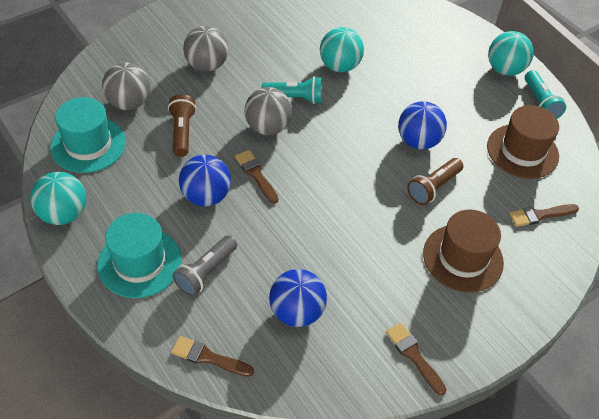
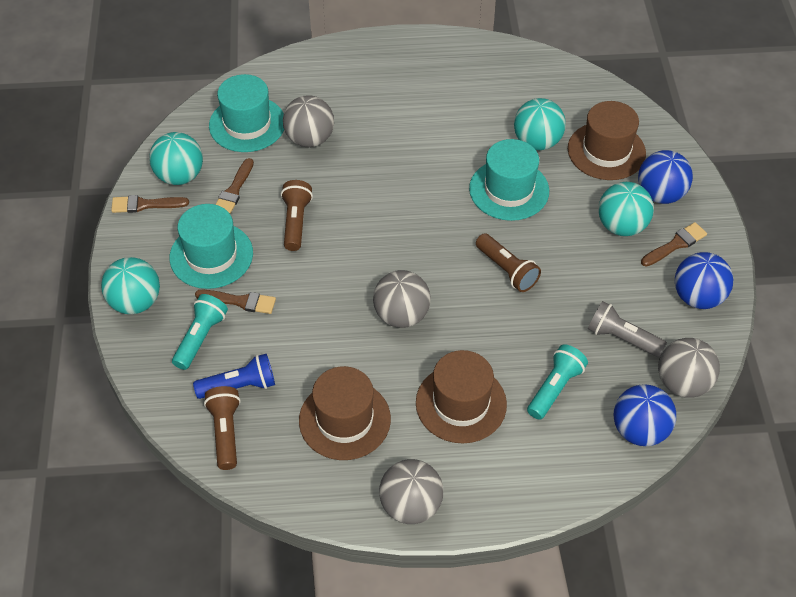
blue flashlight: 0 -> 1
brown flashlight: 2 -> 3
brown hat: 2 -> 3
grey ball: 3 -> 4
turquoise ball: 3 -> 4
turquoise hat: 2 -> 3

